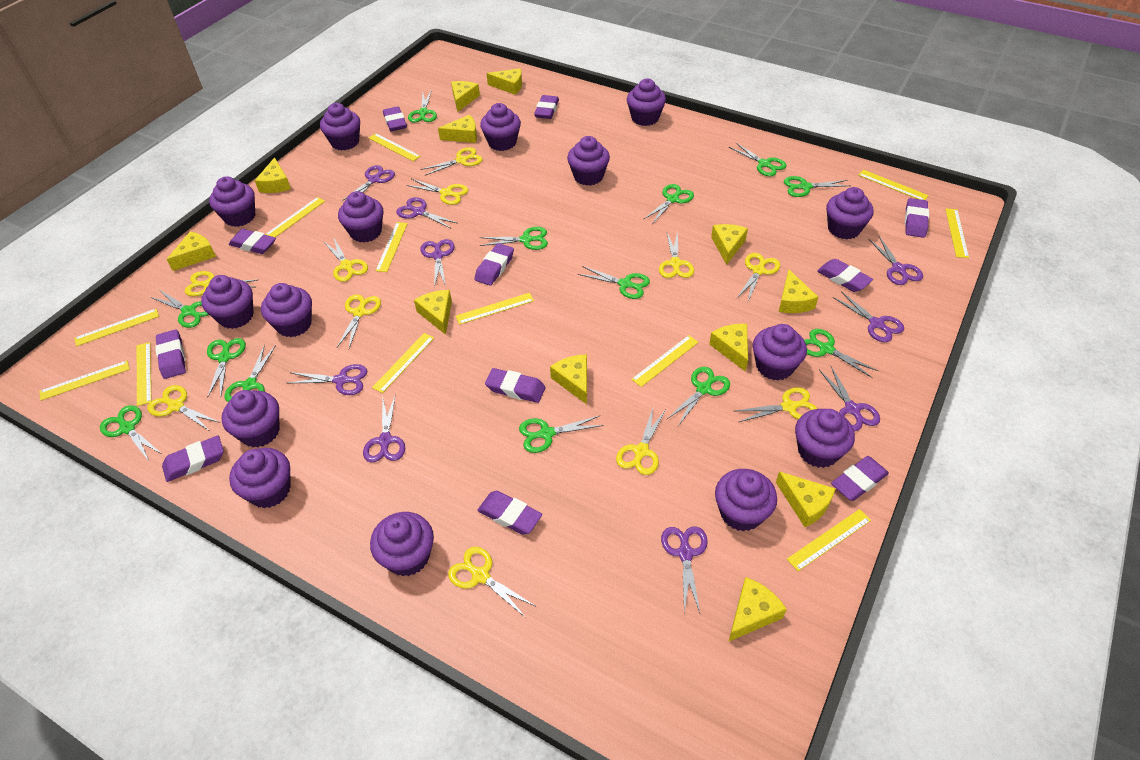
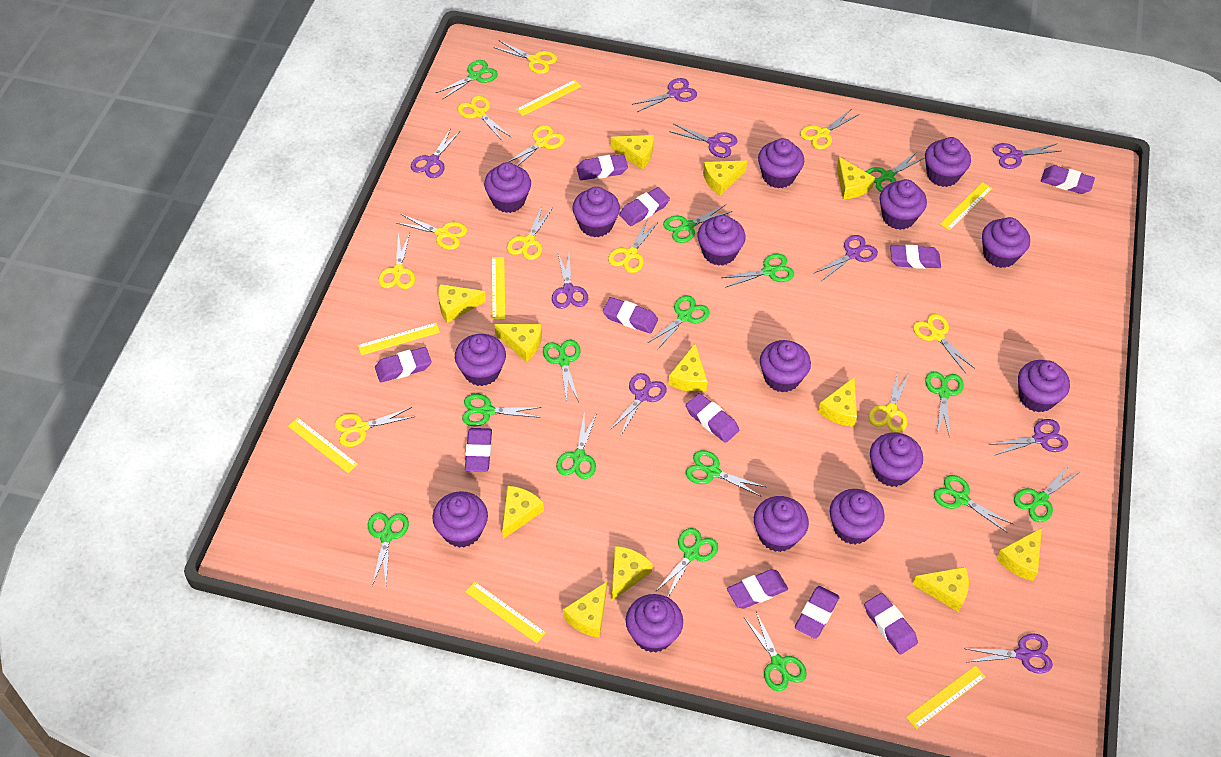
green scissors: 13 -> 15
yellow ruler: 12 -> 7

